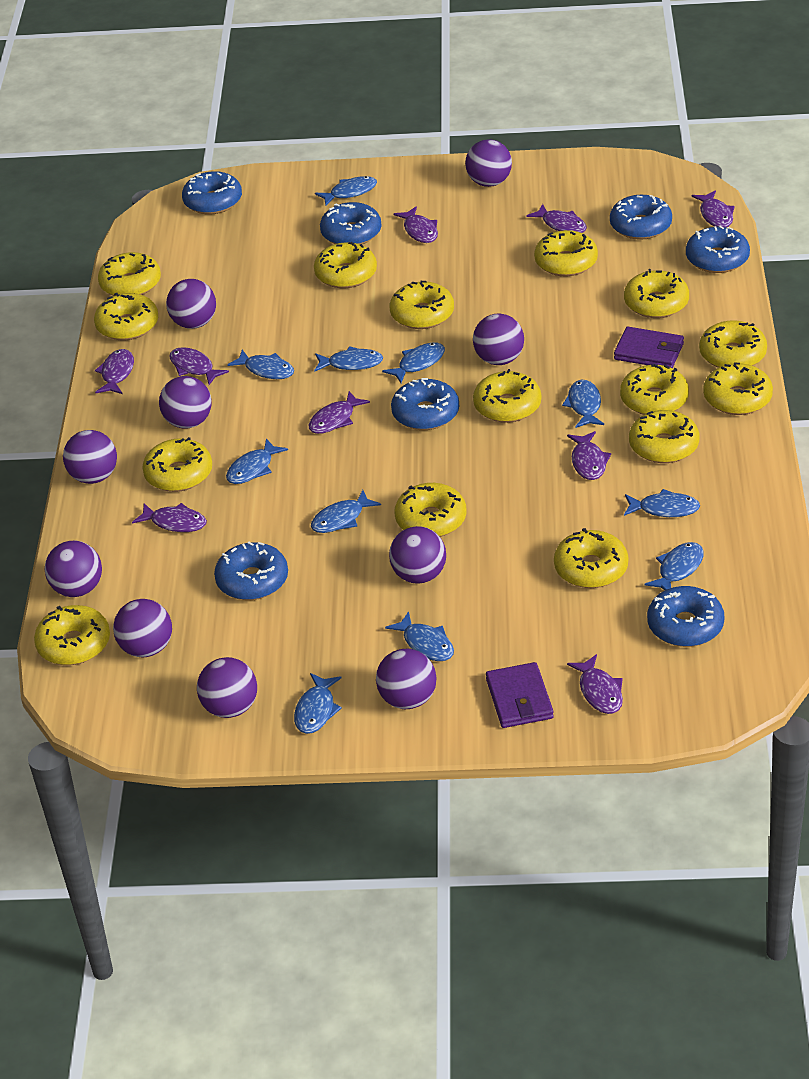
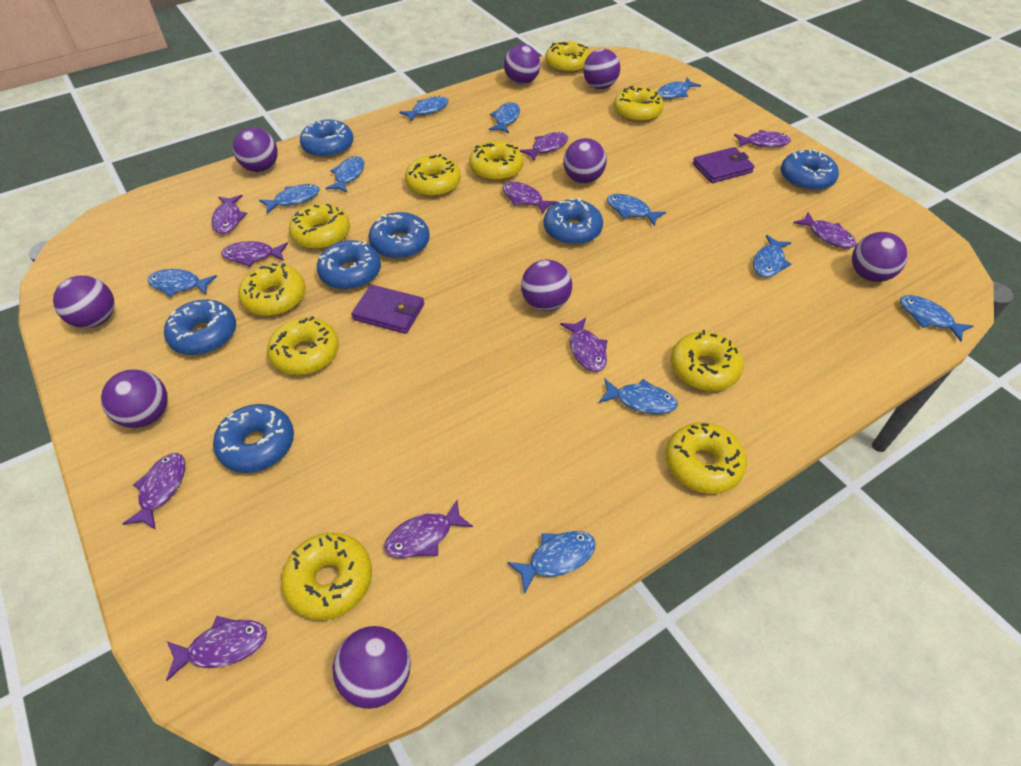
purple ball: 10 -> 9
purple fish: 9 -> 10
yellow donut: 15 -> 10

